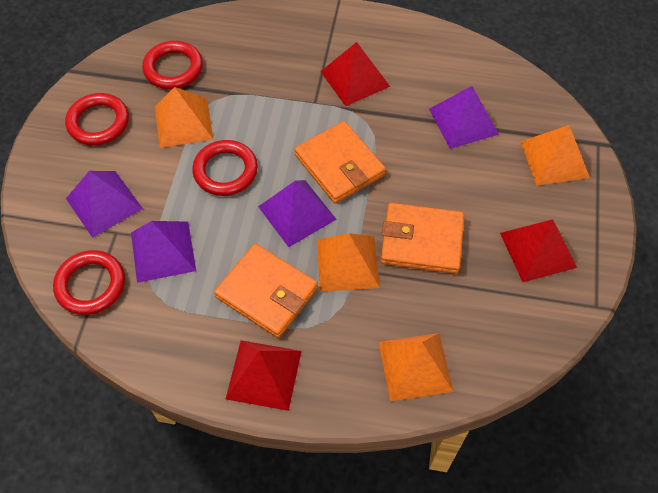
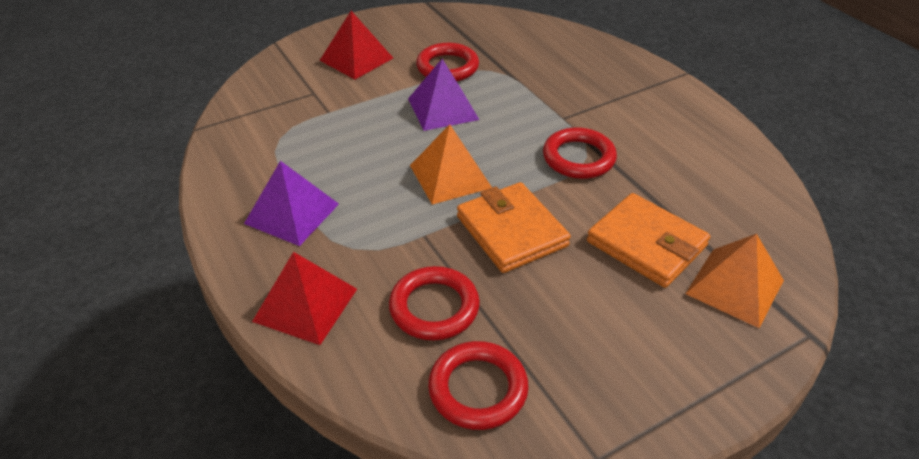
orange pyramid: 4 -> 2
orange wallet: 3 -> 2
purple pyramid: 4 -> 2
red pyramid: 3 -> 2

